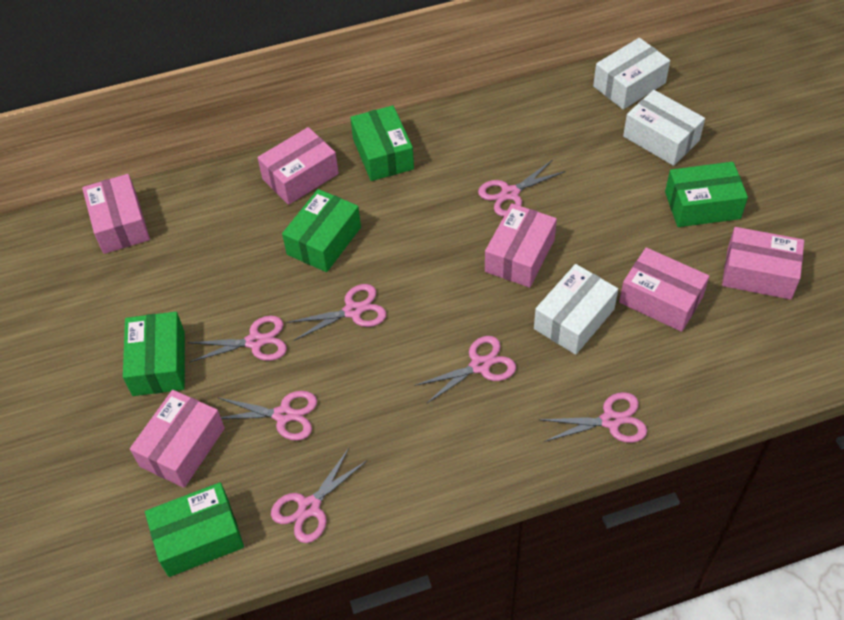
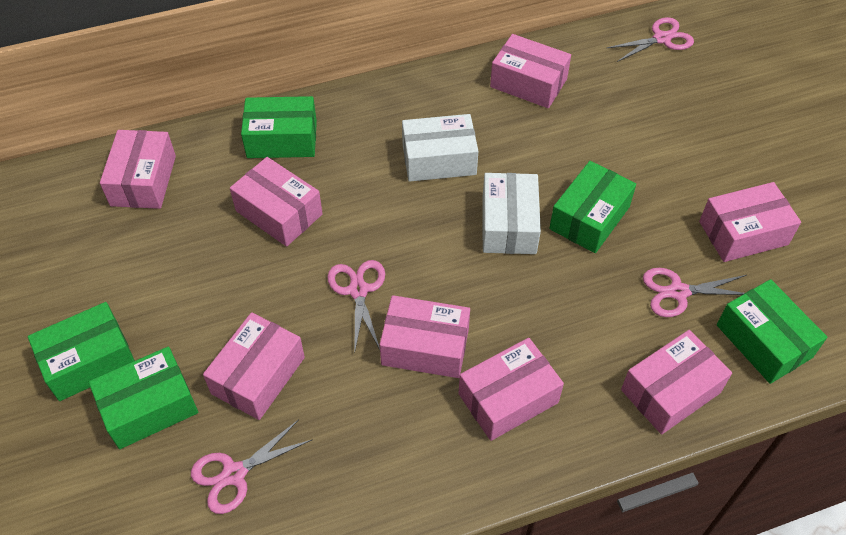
pink box: 6 -> 8
pink scissors: 7 -> 4
white box: 3 -> 2

